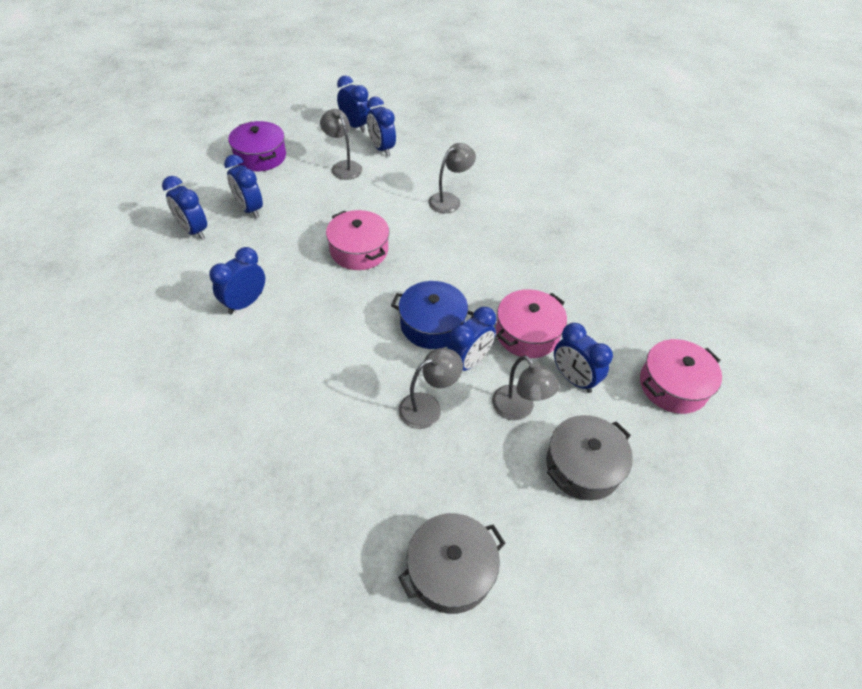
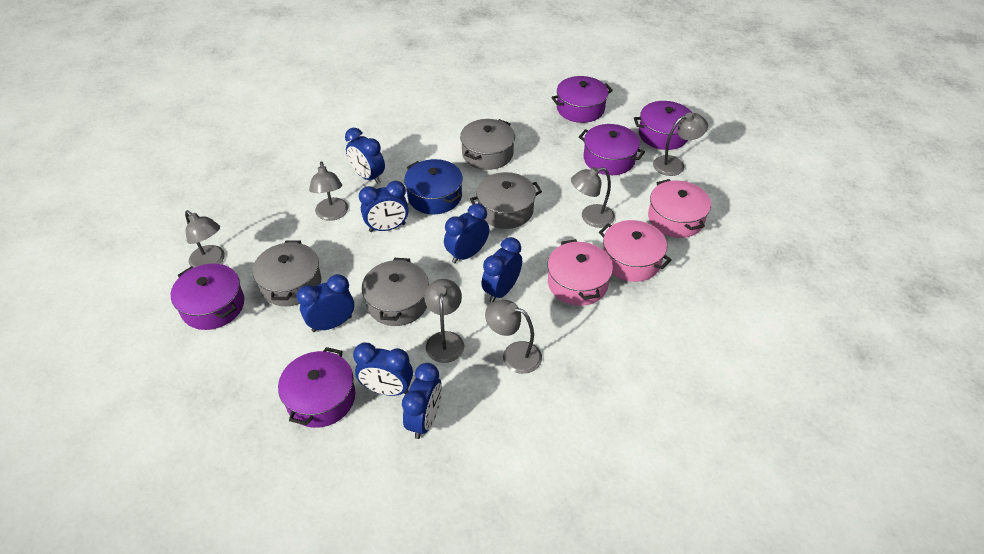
grey lamp: 4 -> 6
grey pot: 2 -> 4
purple pot: 1 -> 5

